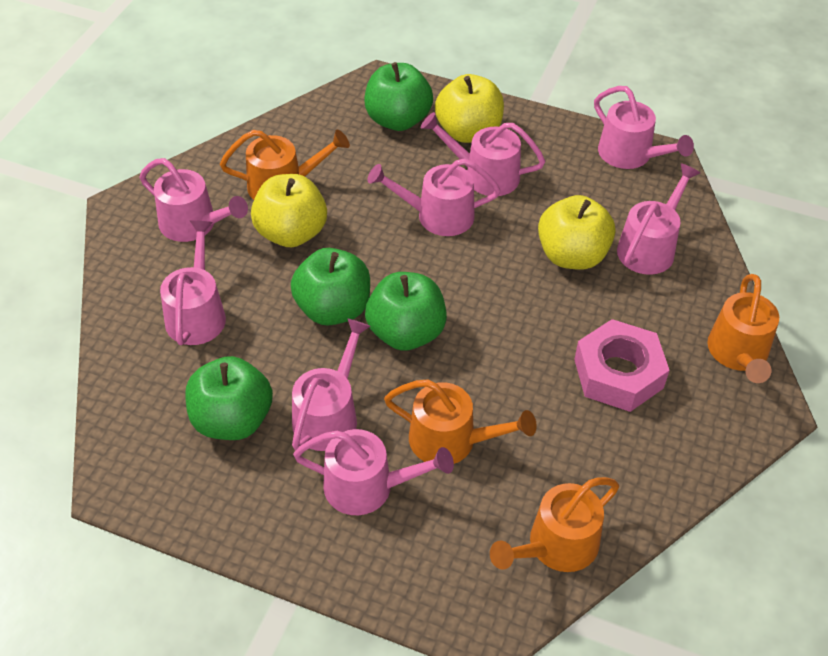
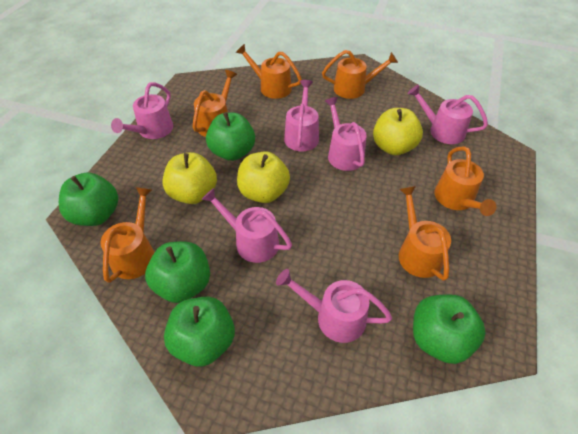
green apple: 4 -> 5
orange watering can: 4 -> 6
pink nut: 1 -> 0
pink watering can: 8 -> 6

